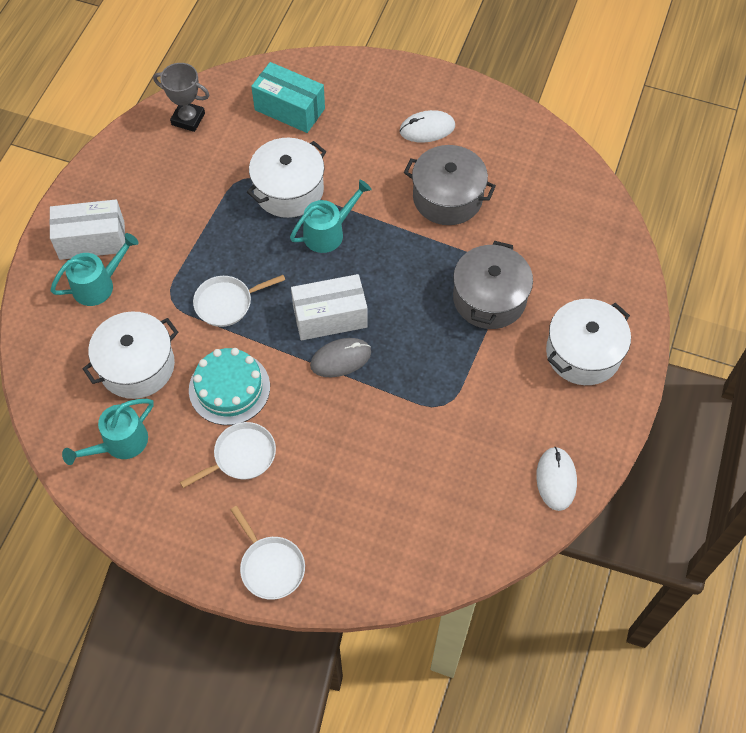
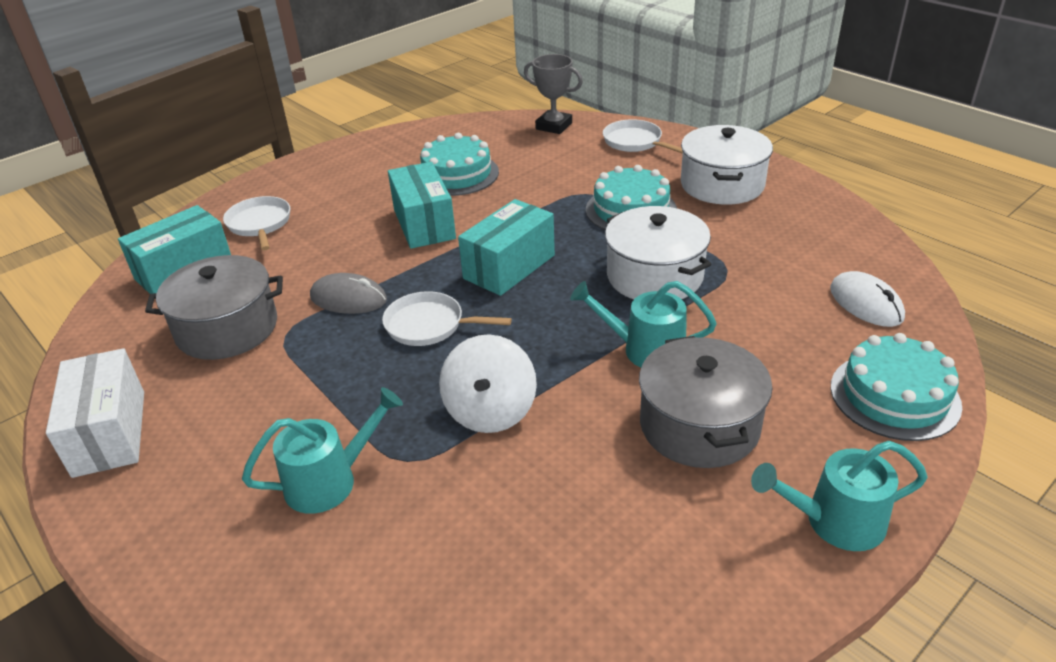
turquoise box: 1 -> 3
turquoise cake: 1 -> 3
white box: 2 -> 1
white mouse: 2 -> 1
white pot: 3 -> 2
white spinning top: 0 -> 1

